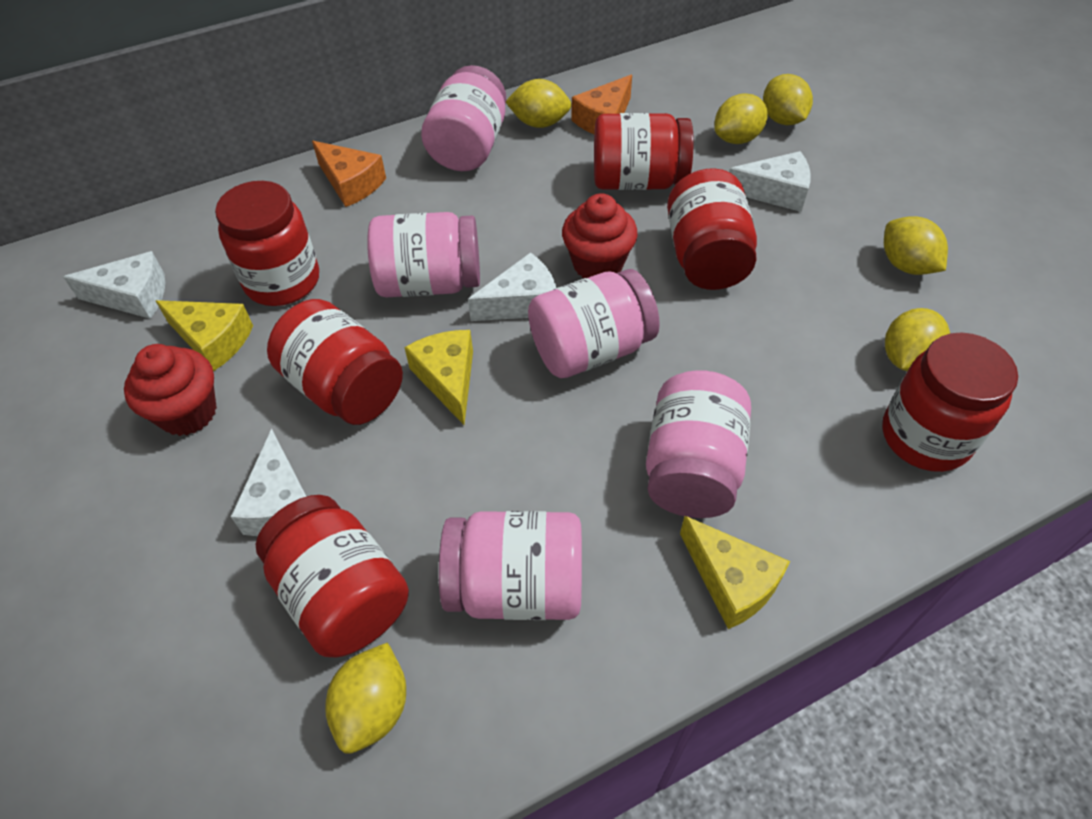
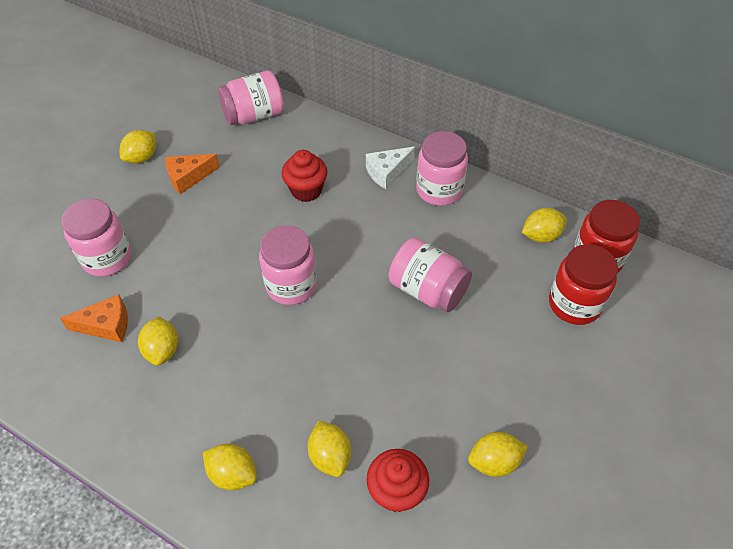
red jar: 6 -> 2
white cheese: 4 -> 1
yellow cheese: 3 -> 0

